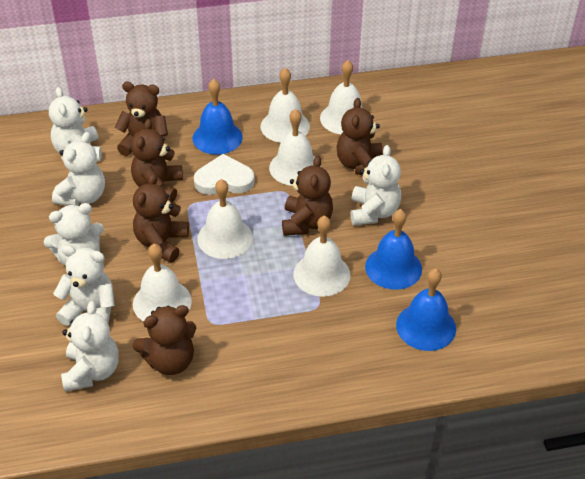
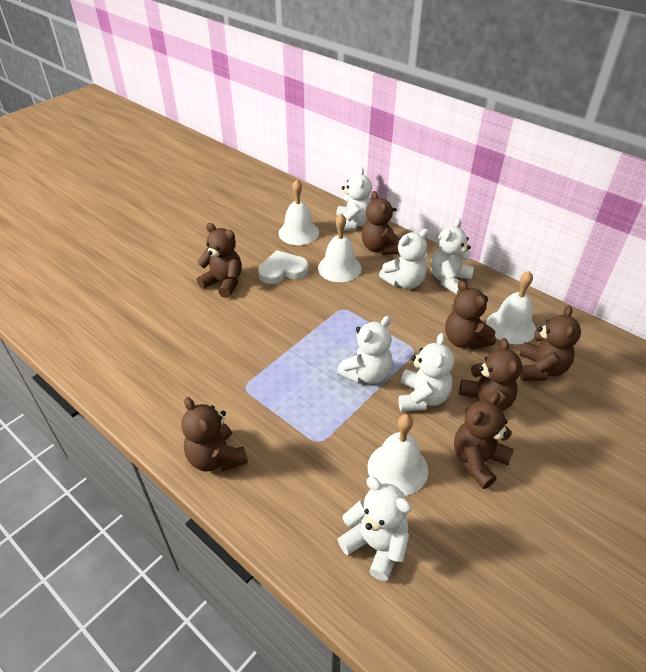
blue bell: 3 -> 0
brown teddy bear: 6 -> 7
white bell: 6 -> 4

